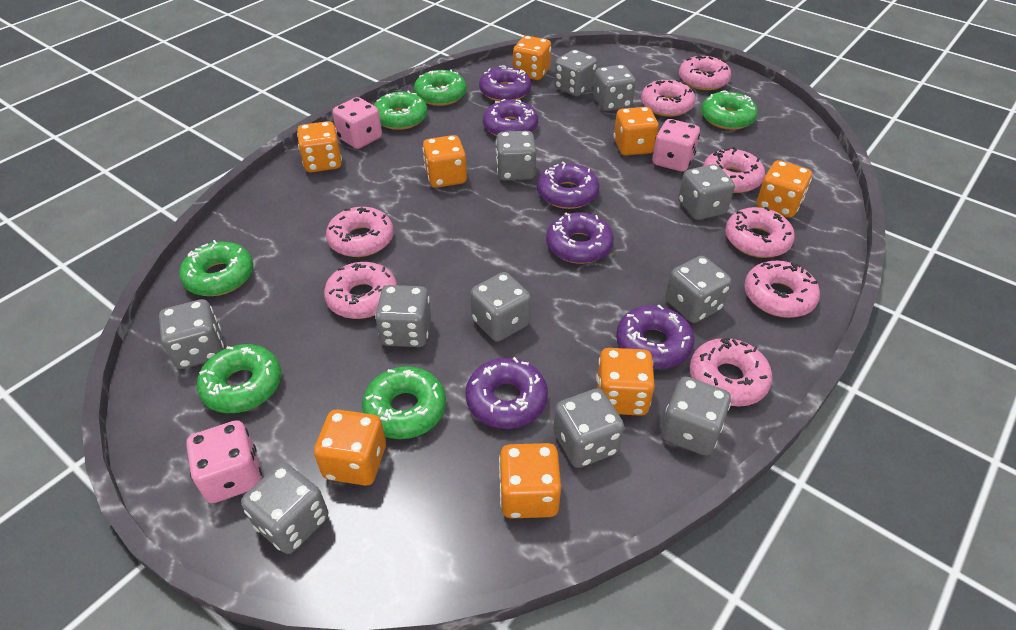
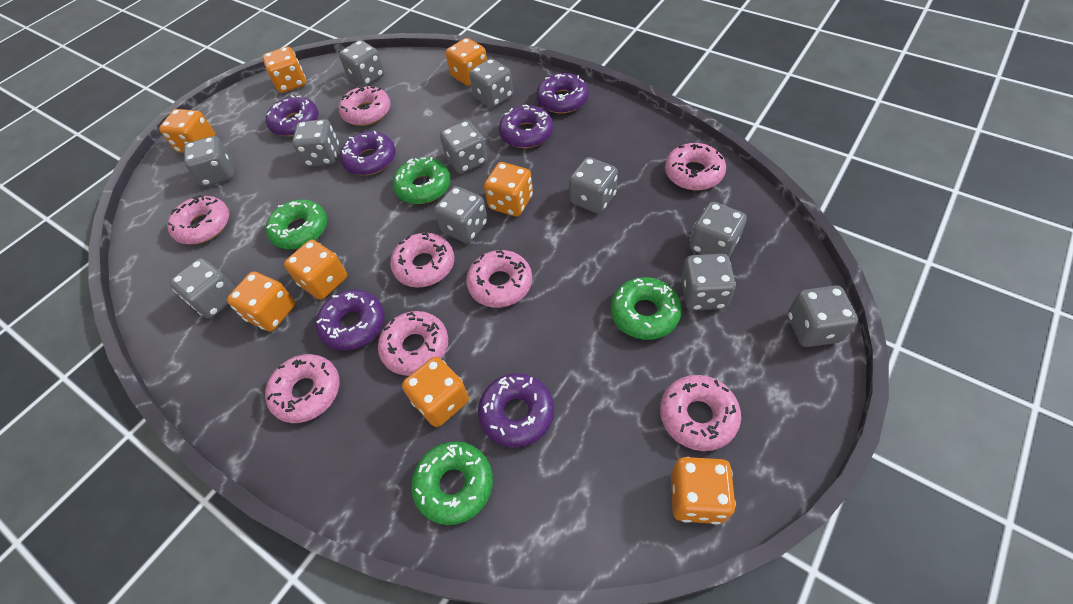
green donut: 6 -> 4
pink dice: 3 -> 0

